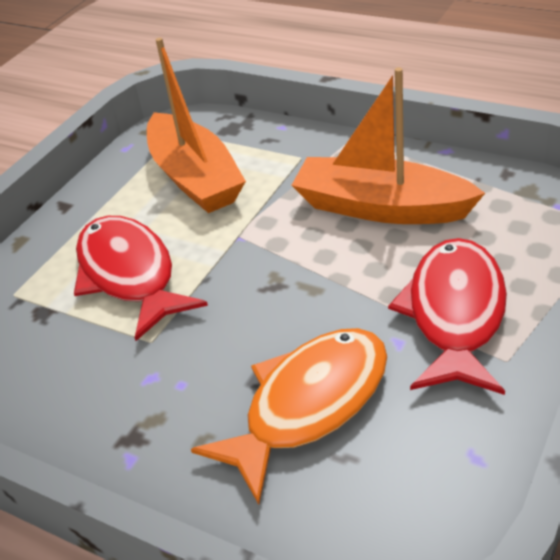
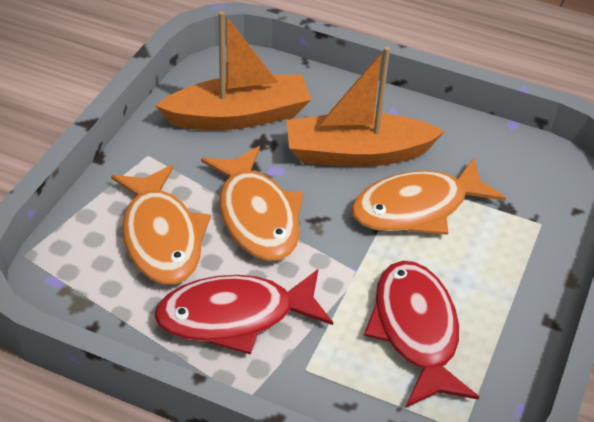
orange fish: 1 -> 3

